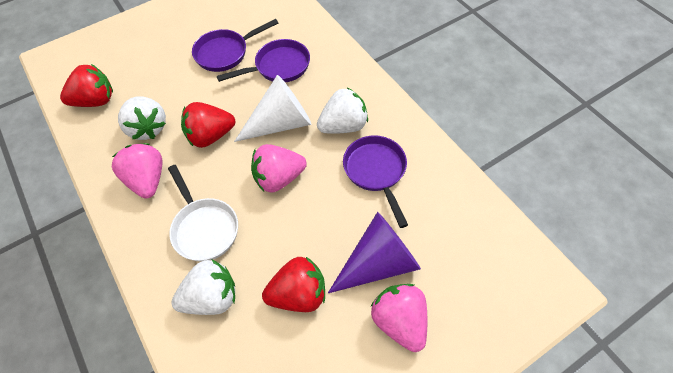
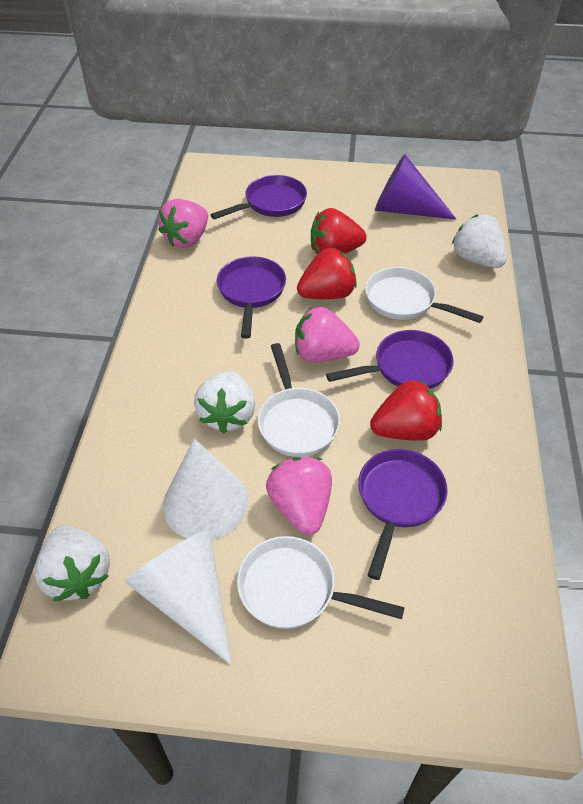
purple pan: 3 -> 4
white cone: 1 -> 2
white pan: 1 -> 3

